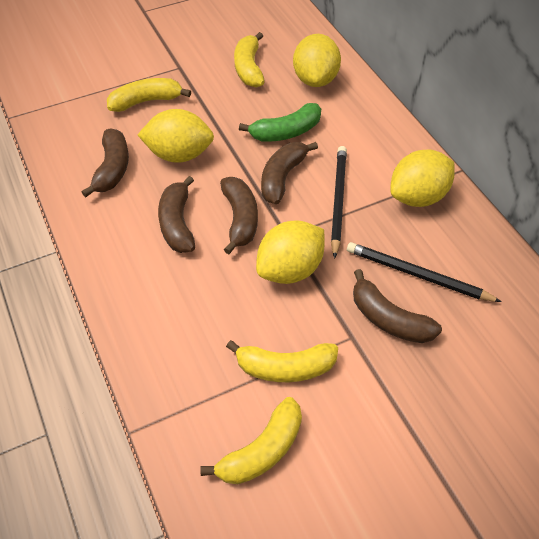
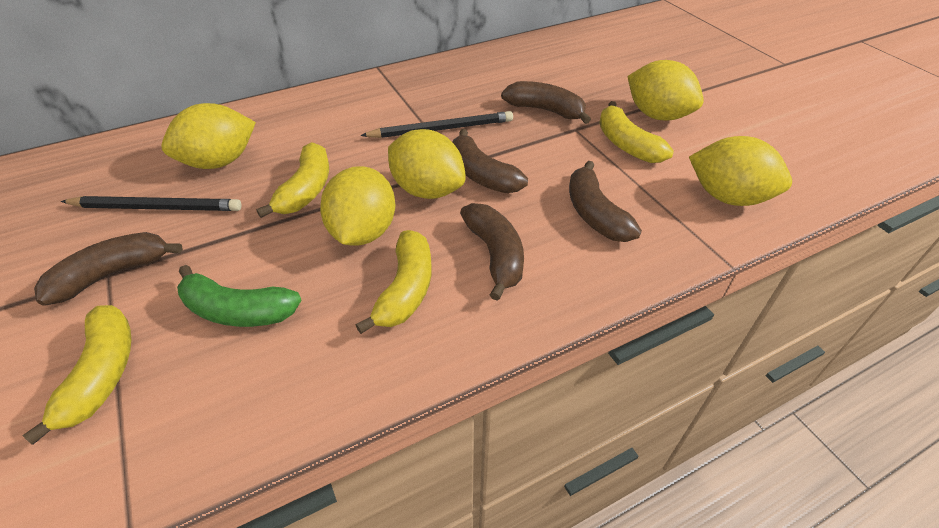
yellow lemon: 4 -> 5

